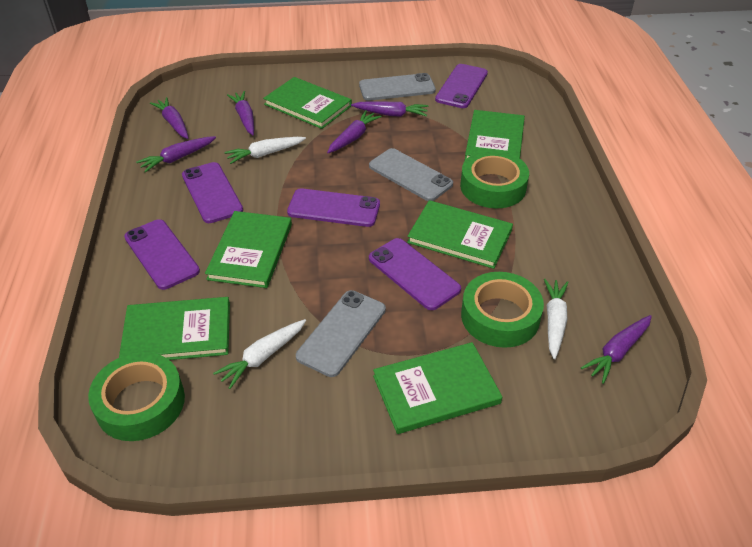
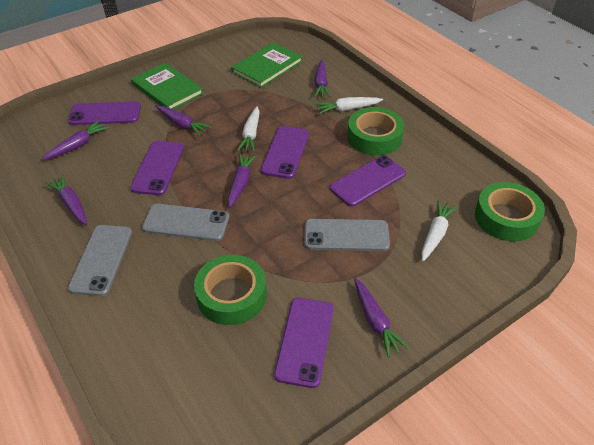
green book: 6 -> 2

